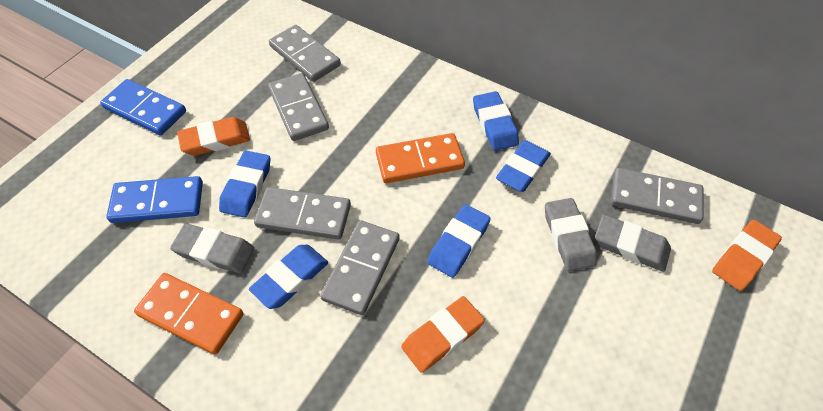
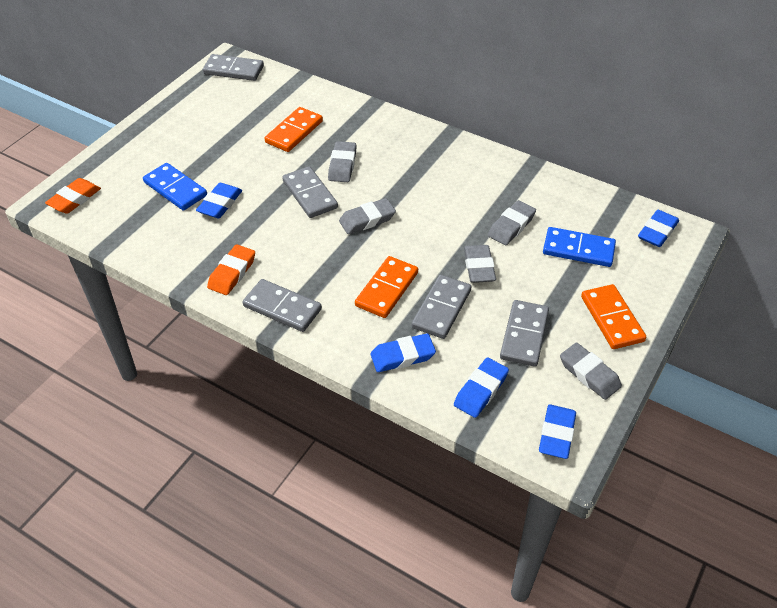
grey eraser: 3 -> 5
orange domino: 2 -> 3
orange eraser: 3 -> 2

